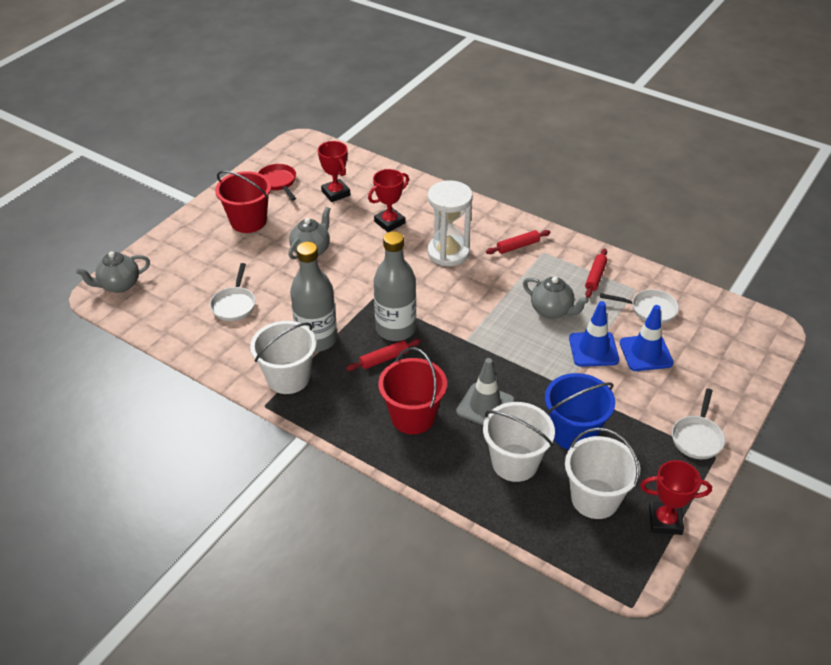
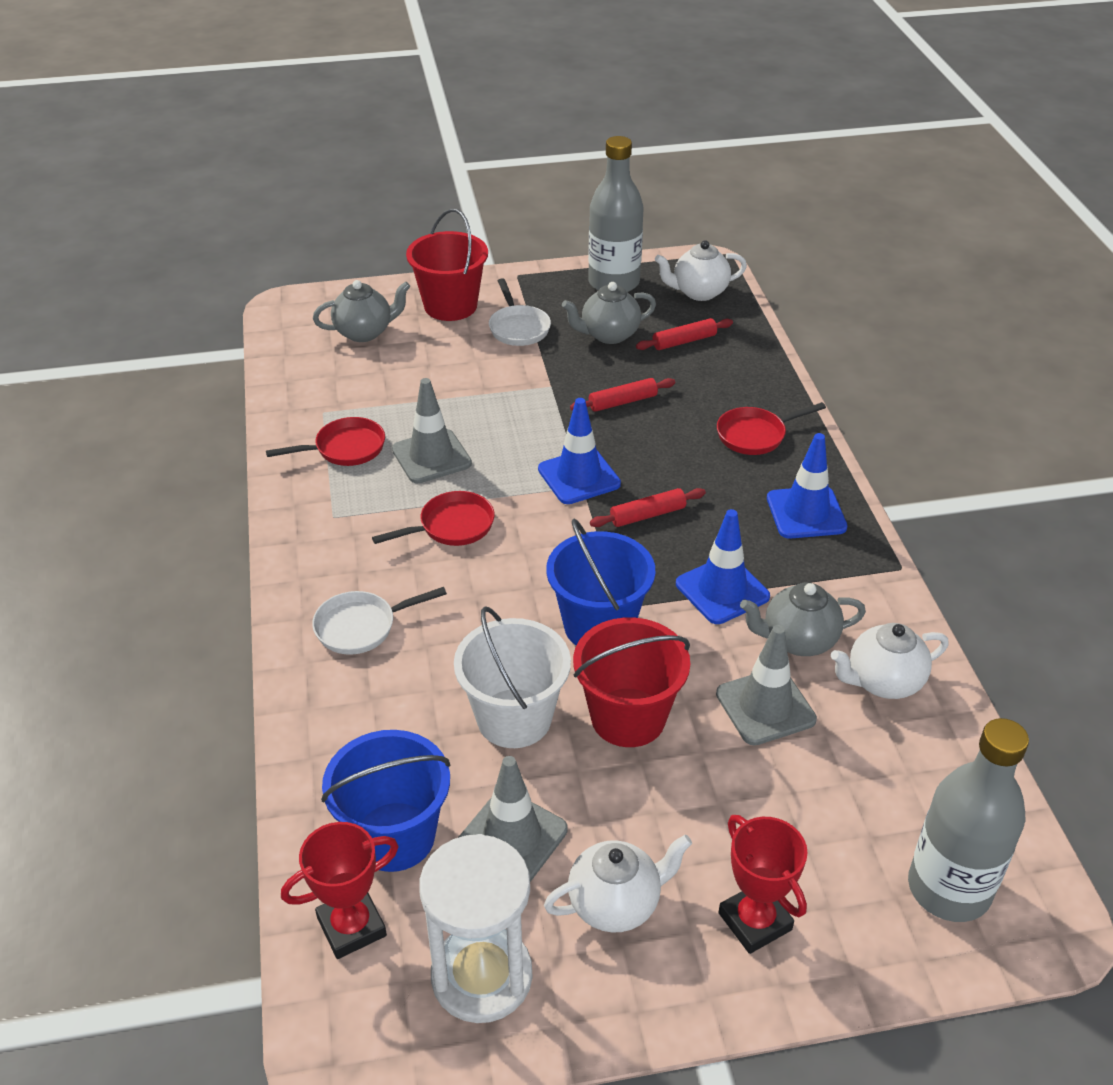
blue bucket: 1 -> 2
blue traffic cone: 2 -> 3
grey traffic cone: 1 -> 3
red pan: 1 -> 3
red trophy: 3 -> 2
white bucket: 3 -> 1
white pan: 3 -> 2
white teapot: 0 -> 3

